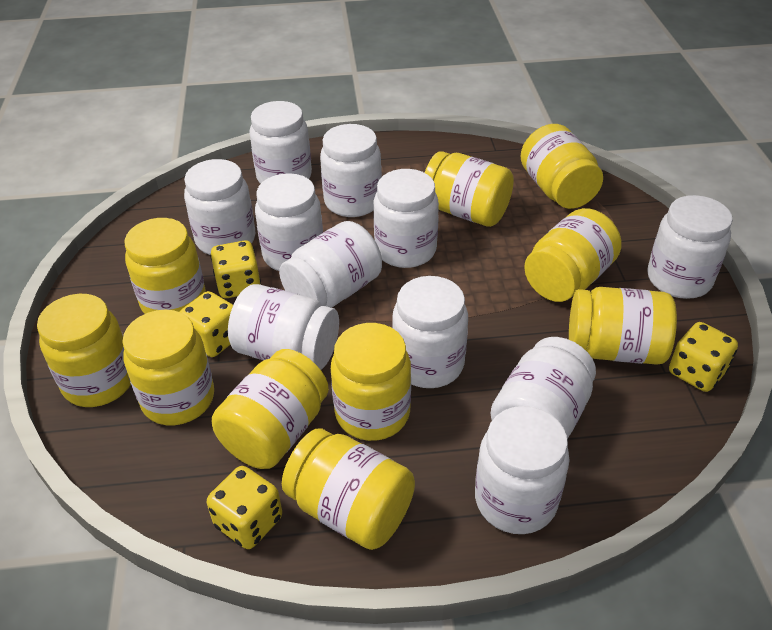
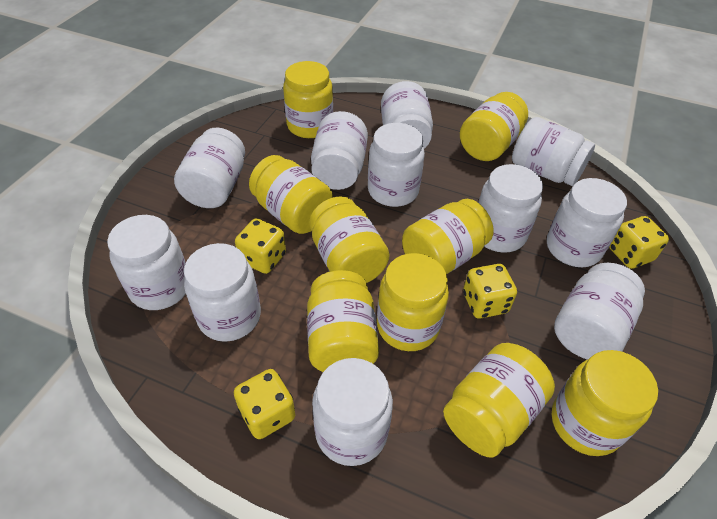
yellow jar: 10 -> 9

